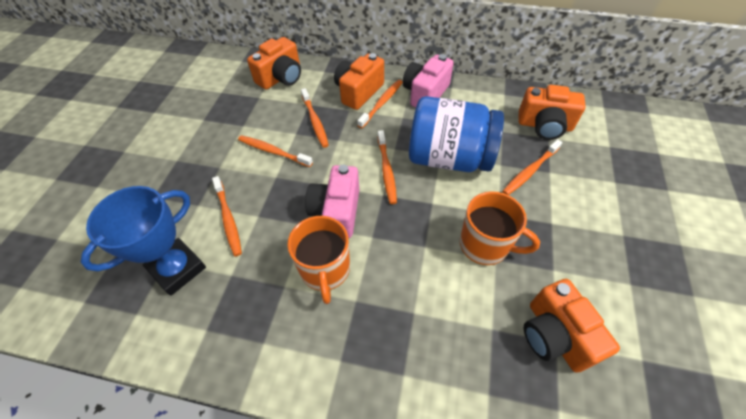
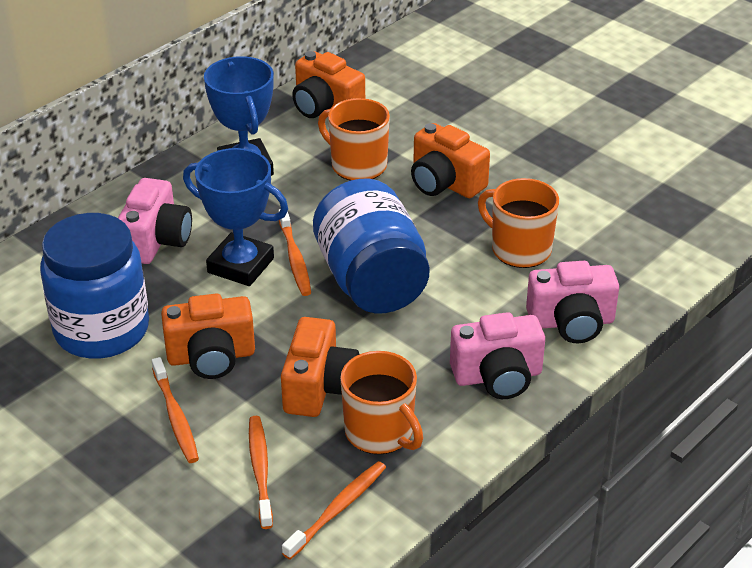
blue jar: 1 -> 2
blue trophy: 1 -> 2
orange mug: 2 -> 3
orange toothbrush: 6 -> 4
pink camera: 2 -> 3

